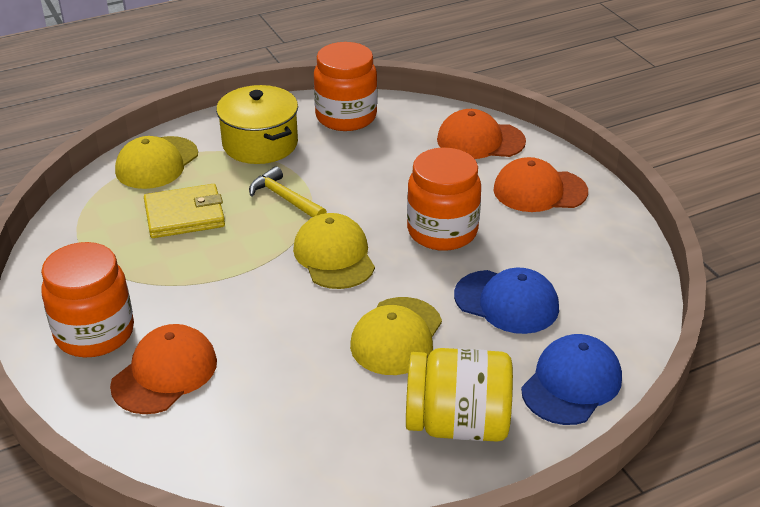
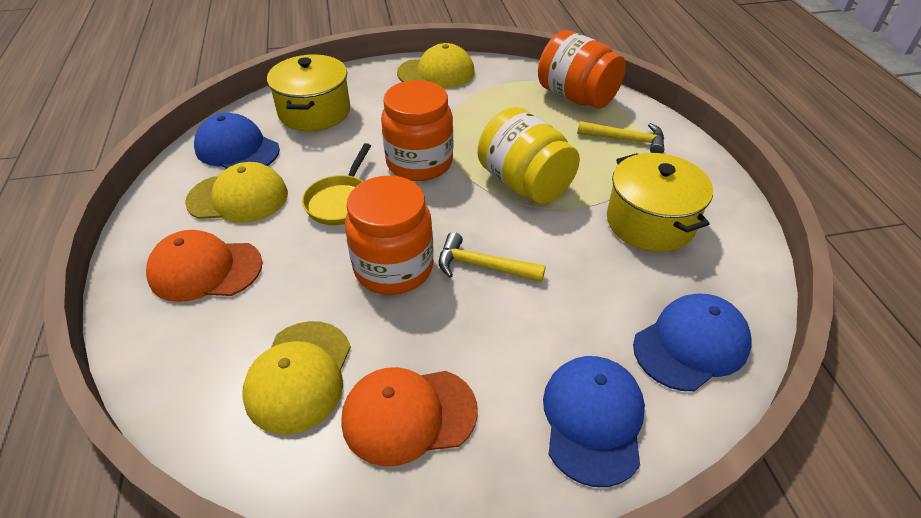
blue cap: 2 -> 3
orange cap: 3 -> 2
yellow hammer: 1 -> 2
yellow pan: 0 -> 1
yellow pot: 1 -> 2
yellow wallet: 1 -> 0

